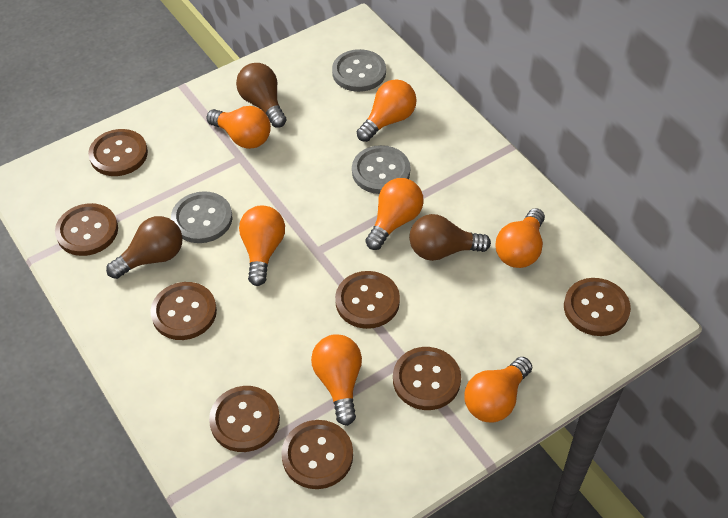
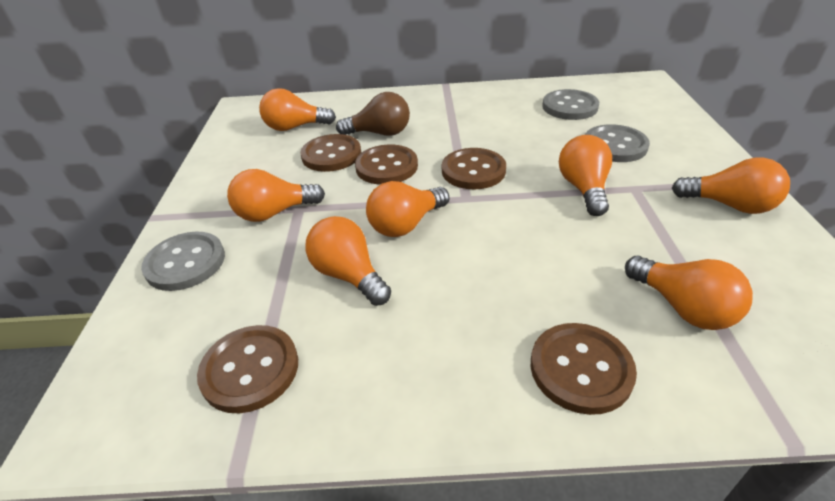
brown button: 8 -> 5
brown light bulb: 3 -> 1

